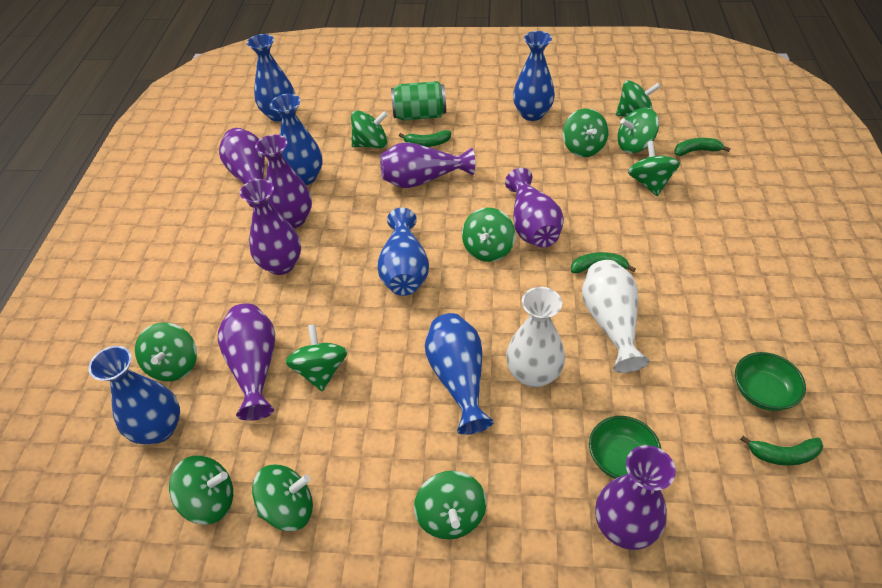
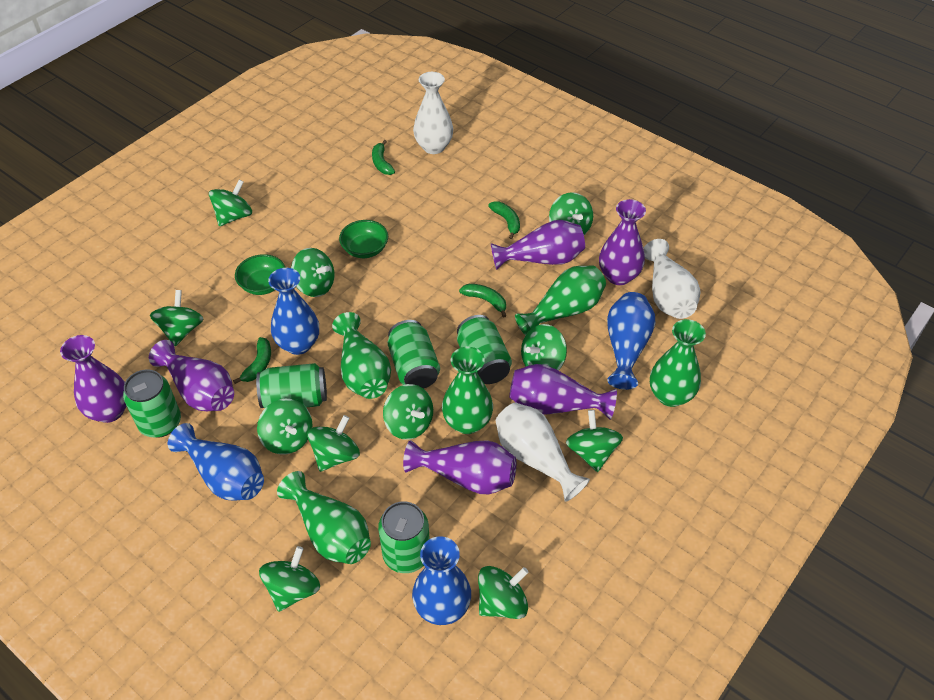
blue vase: 6 -> 4
green can: 1 -> 5
green vase: 0 -> 5
purple vase: 7 -> 6
white vase: 2 -> 3

